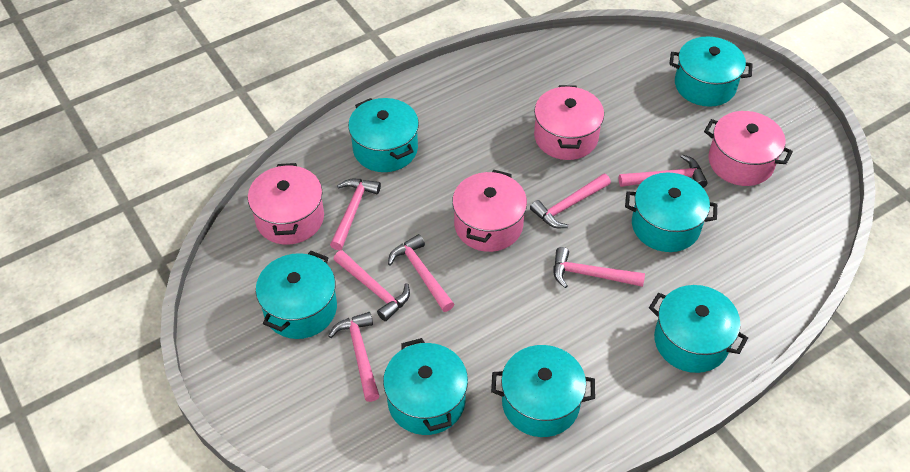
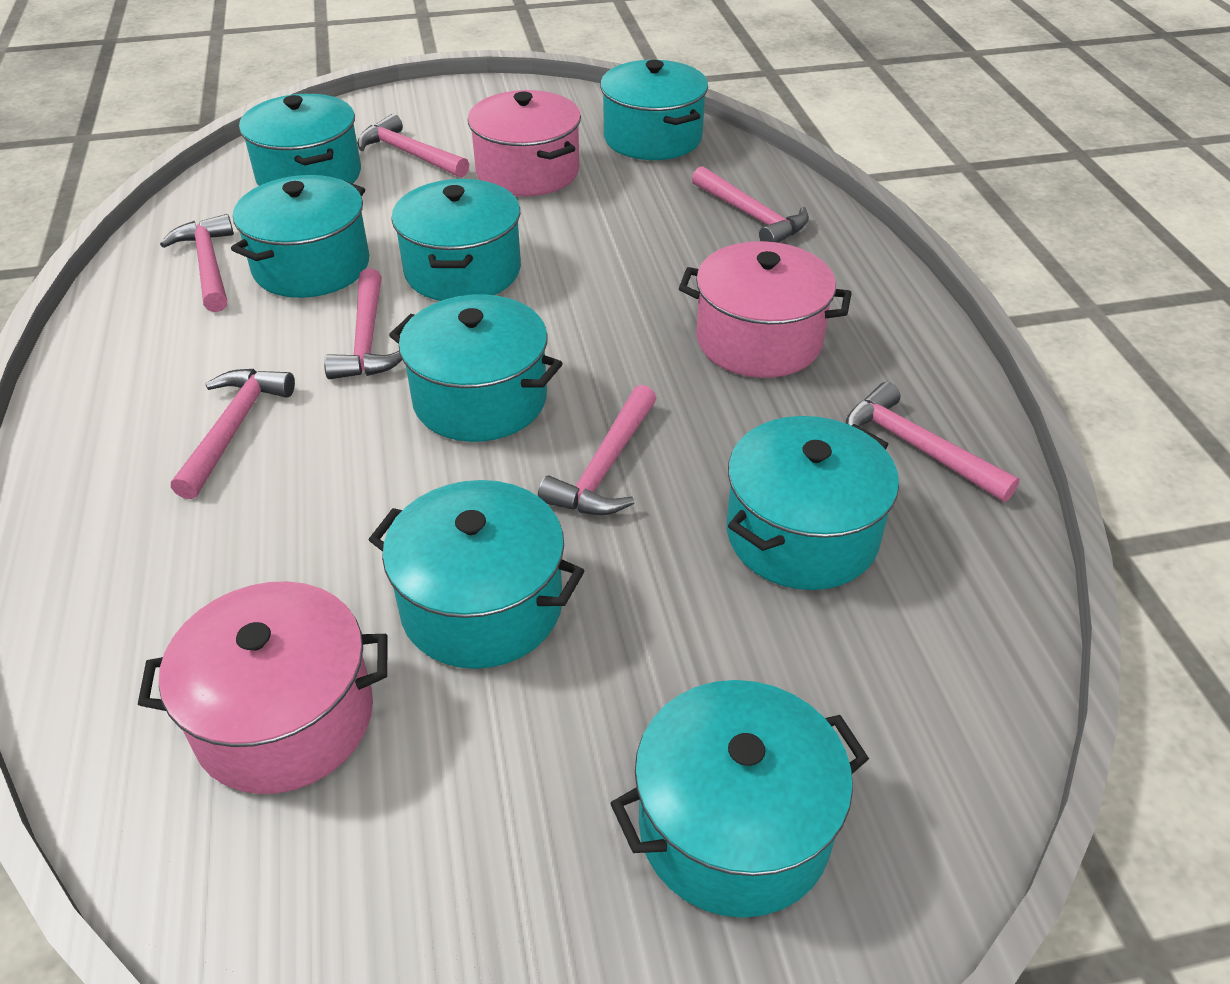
pink pot: 4 -> 3
turquoise pot: 7 -> 8

